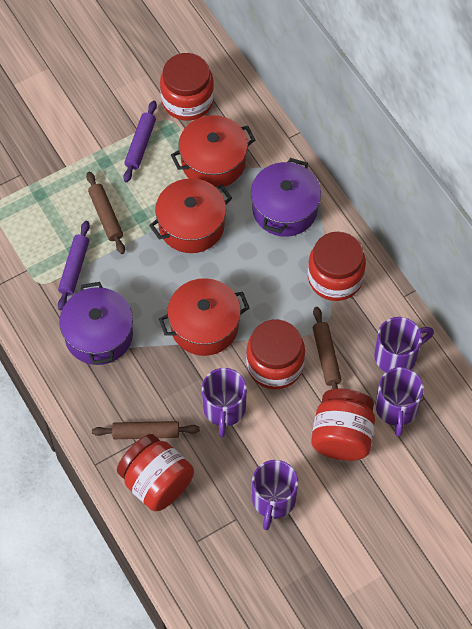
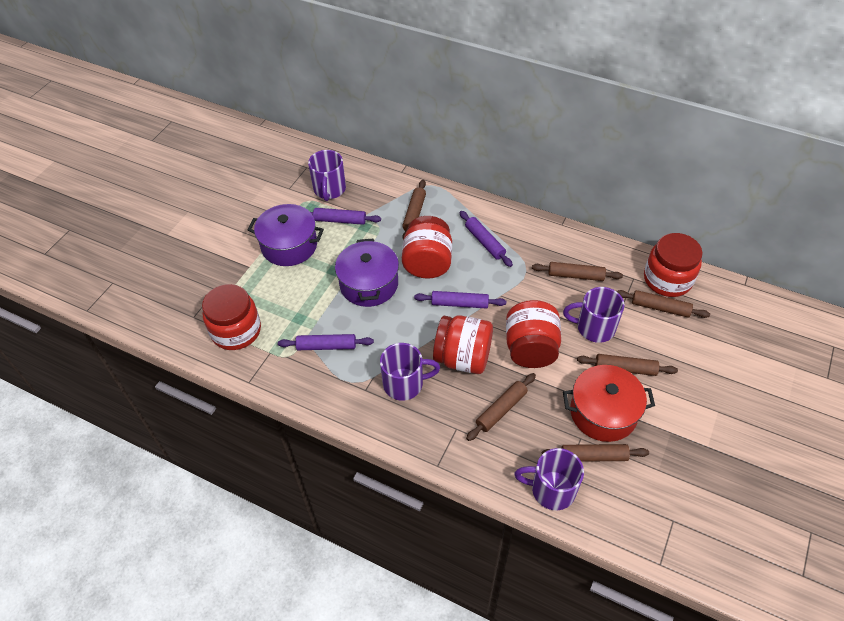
brown rolling pin: 3 -> 6
purple rolling pin: 2 -> 4
red pot: 3 -> 1

